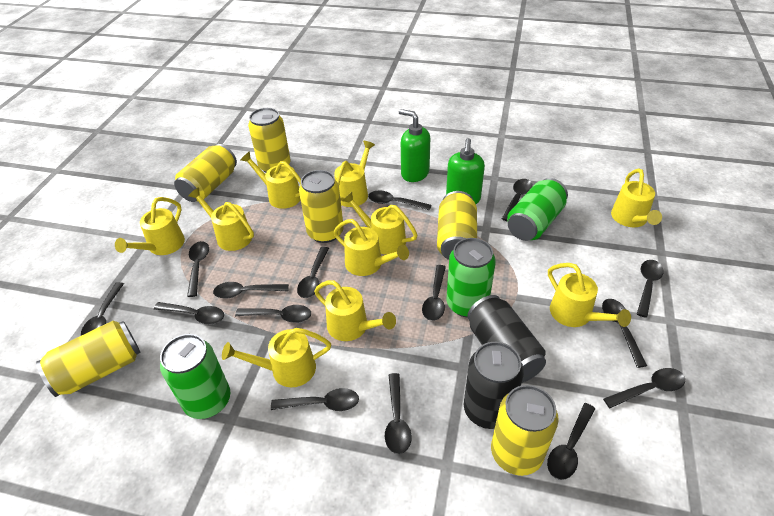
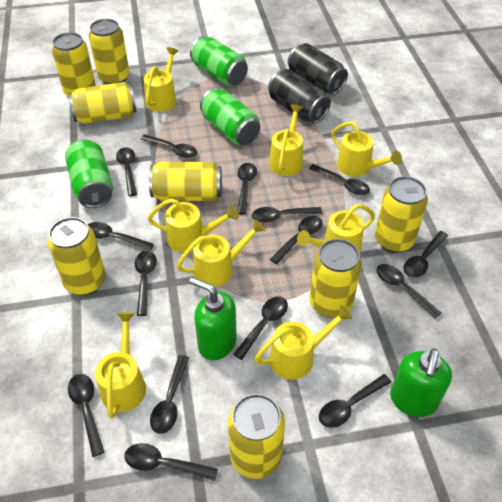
yellow can: 6 -> 8
yellow watering can: 10 -> 8

